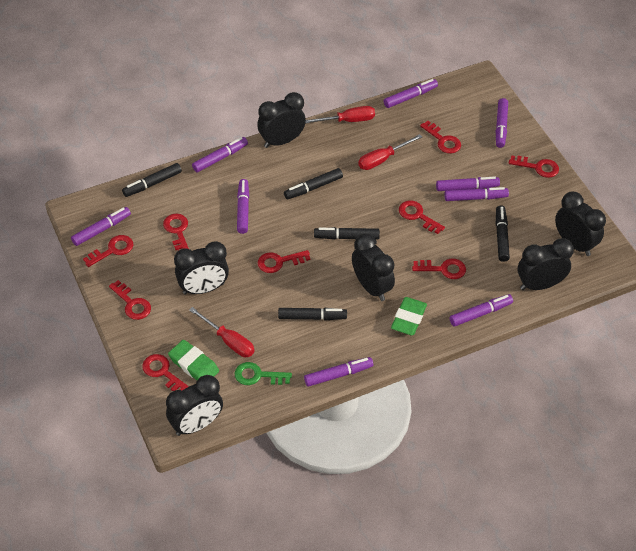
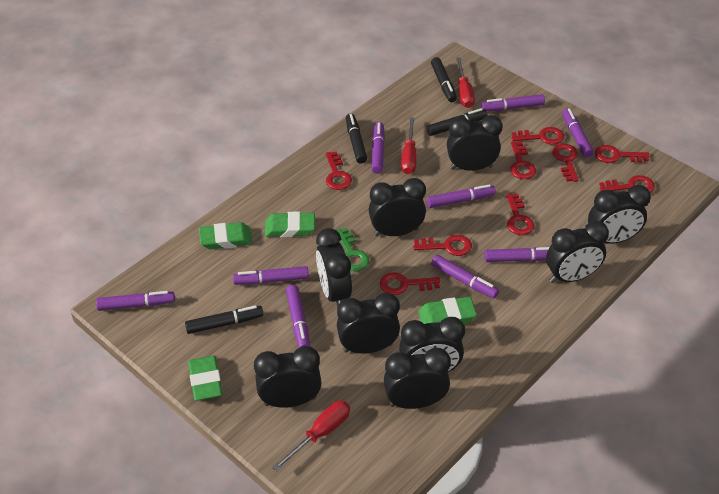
black clock: 6 -> 9
black marker: 5 -> 4
green eraser: 2 -> 4

